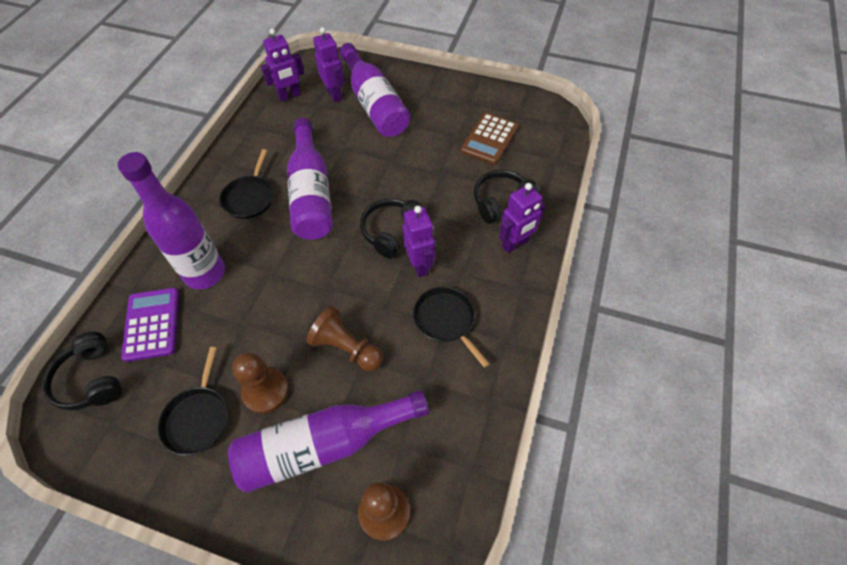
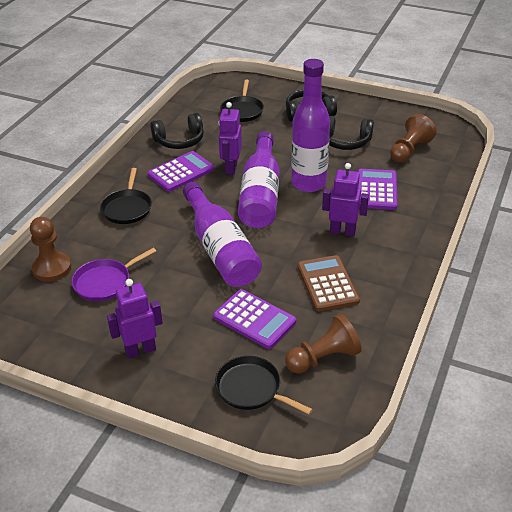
purple bottle: 4 -> 3
purple calculator: 1 -> 3
purple pan: 0 -> 1
purple robot: 4 -> 3

